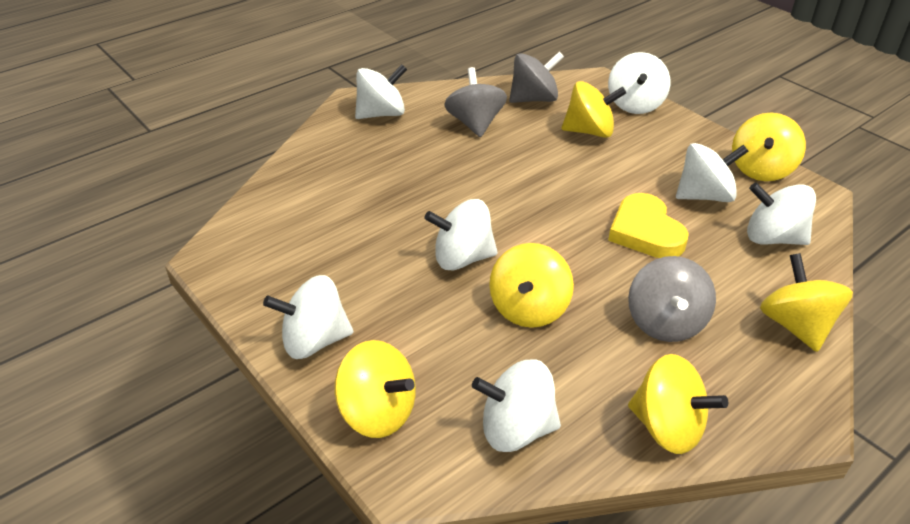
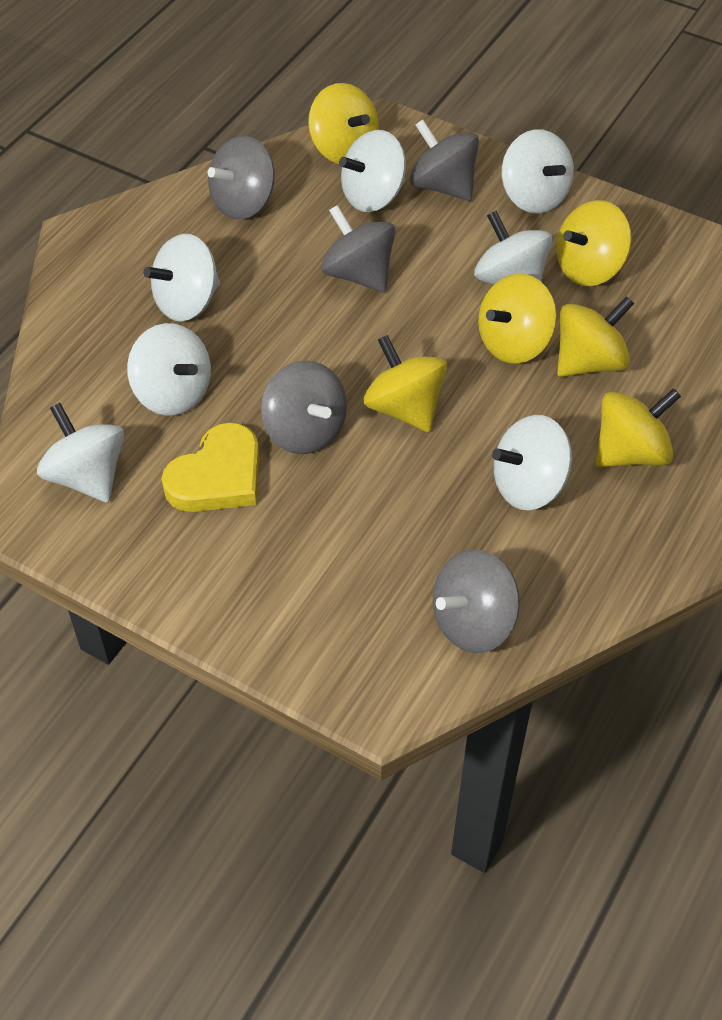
grey spinning top: 3 -> 5

